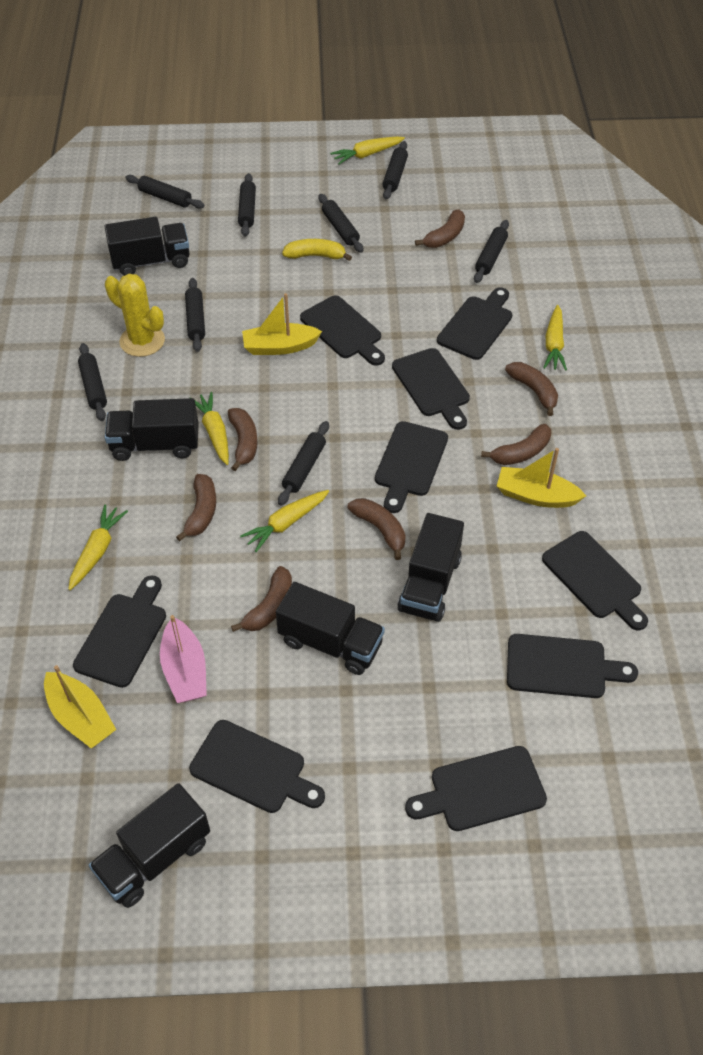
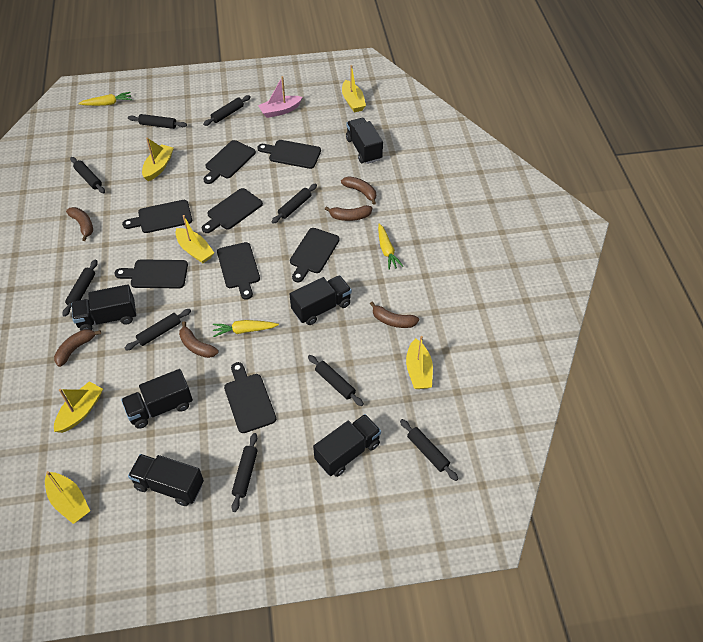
black cutting board: 9 -> 8
black rolling pin: 8 -> 9
black truck: 5 -> 6
brown banana: 7 -> 6
yellow banana: 1 -> 0
yellow boat: 3 -> 6
yellow cactus: 1 -> 0
yellow carrot: 5 -> 3

